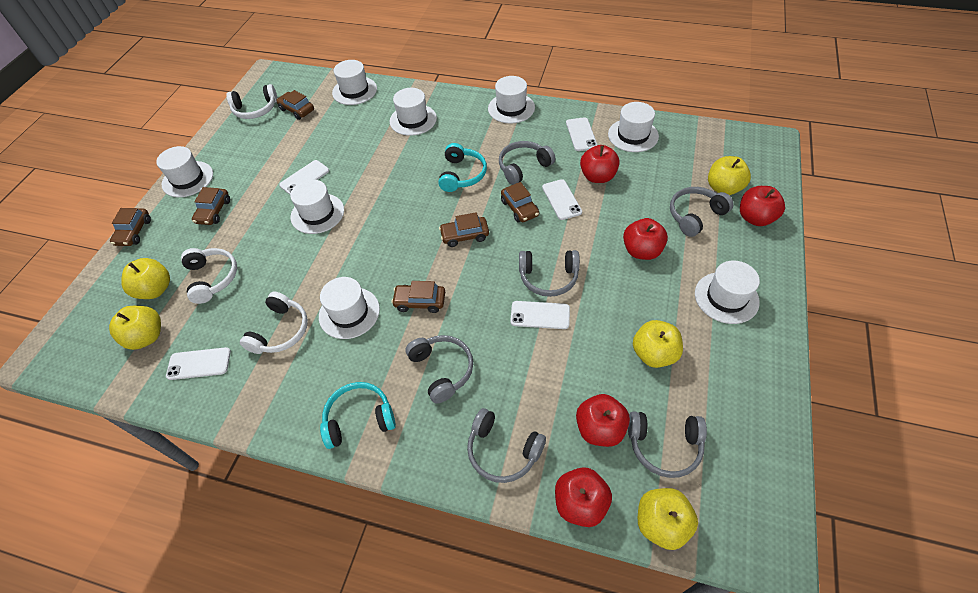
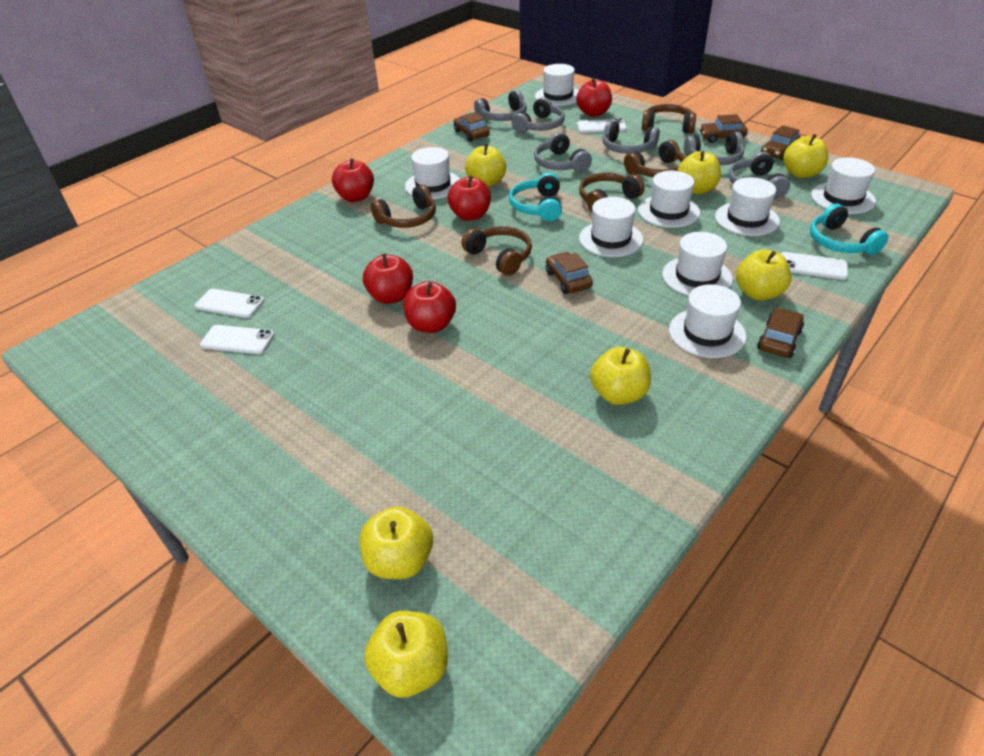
brown car: 6 -> 5
brown headphones: 0 -> 5
white headphones: 3 -> 0
white phone: 5 -> 4
yellow apple: 5 -> 7

